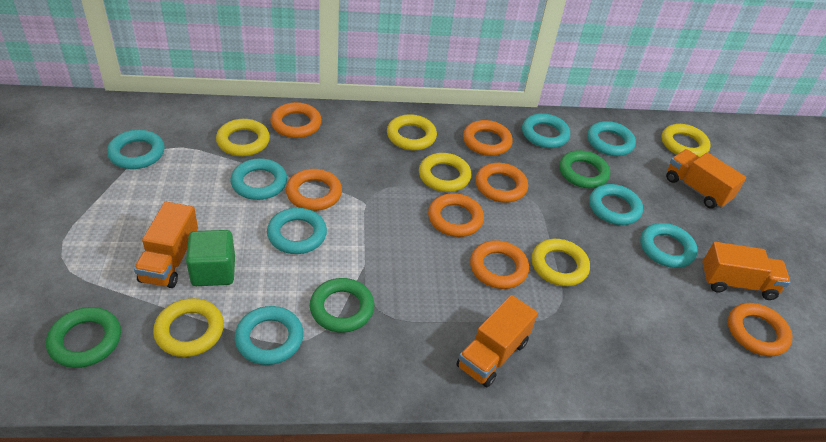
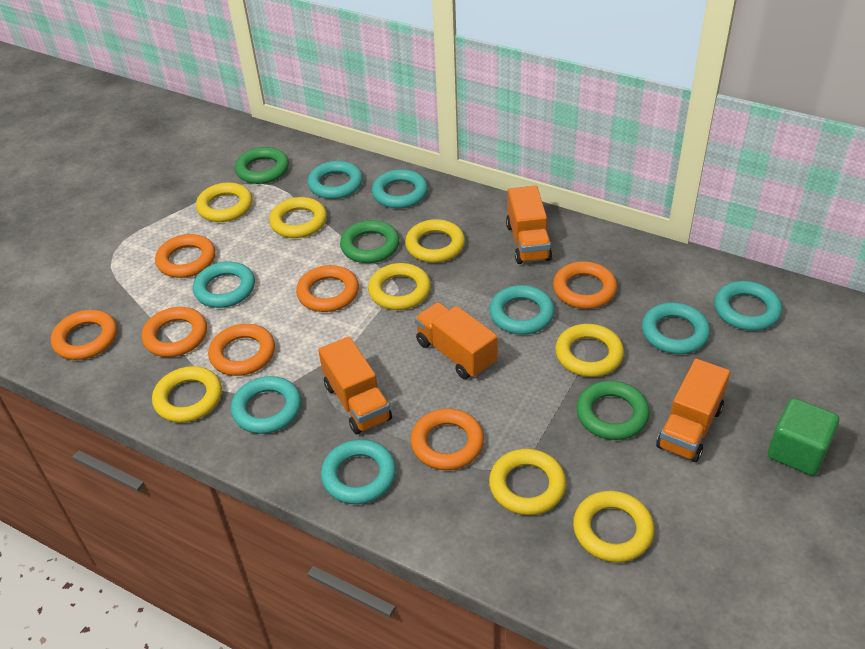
yellow ring: 6 -> 8

